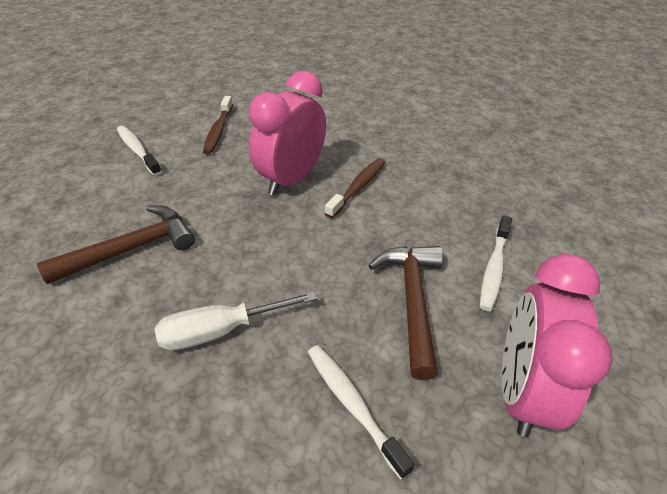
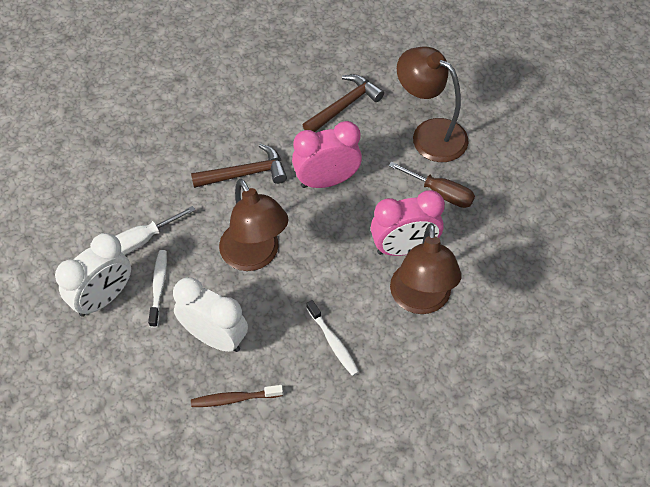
brown lamp: 0 -> 3
brown screwdriver: 0 -> 1
brown toothbrush: 2 -> 1
white clock: 0 -> 2
white toothbrush: 3 -> 2

